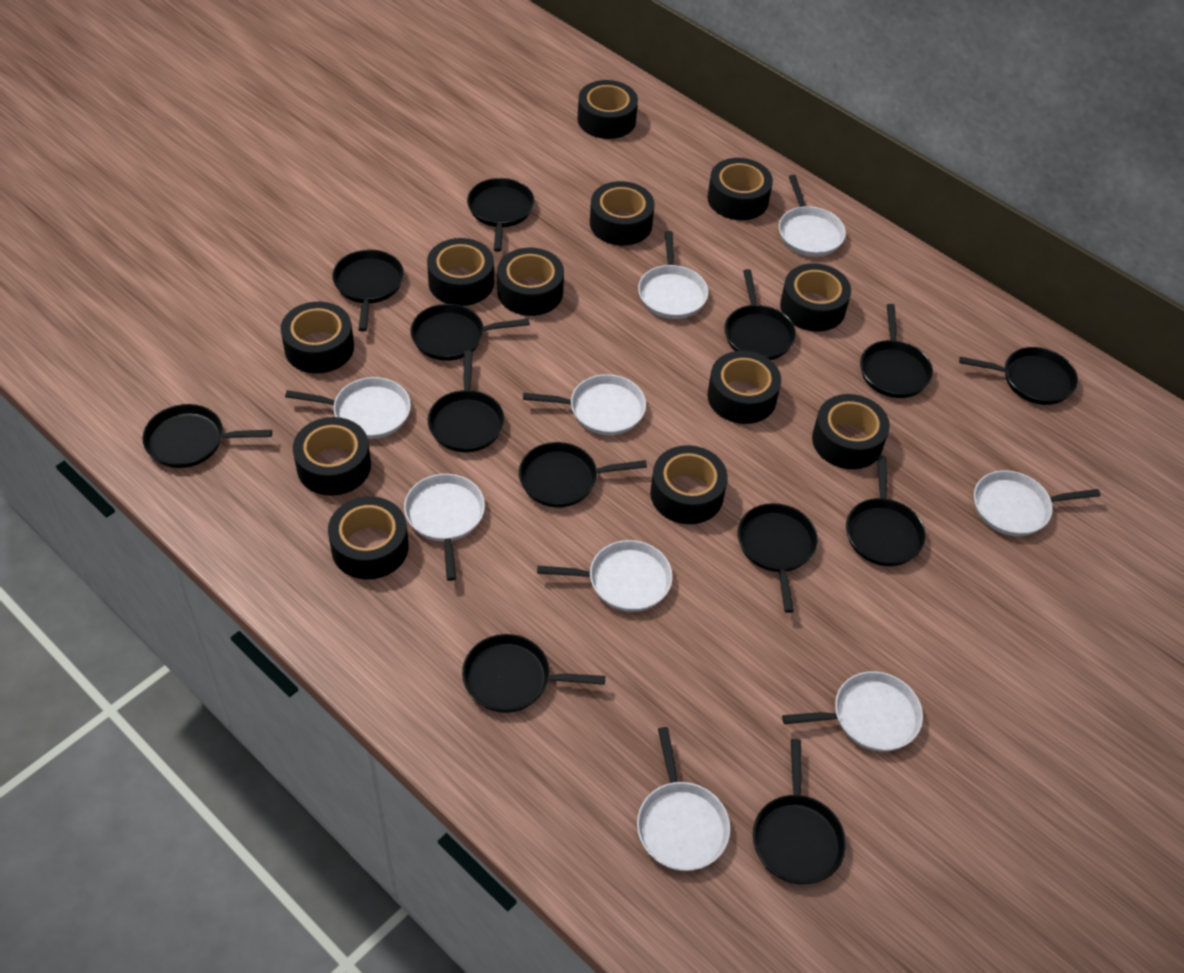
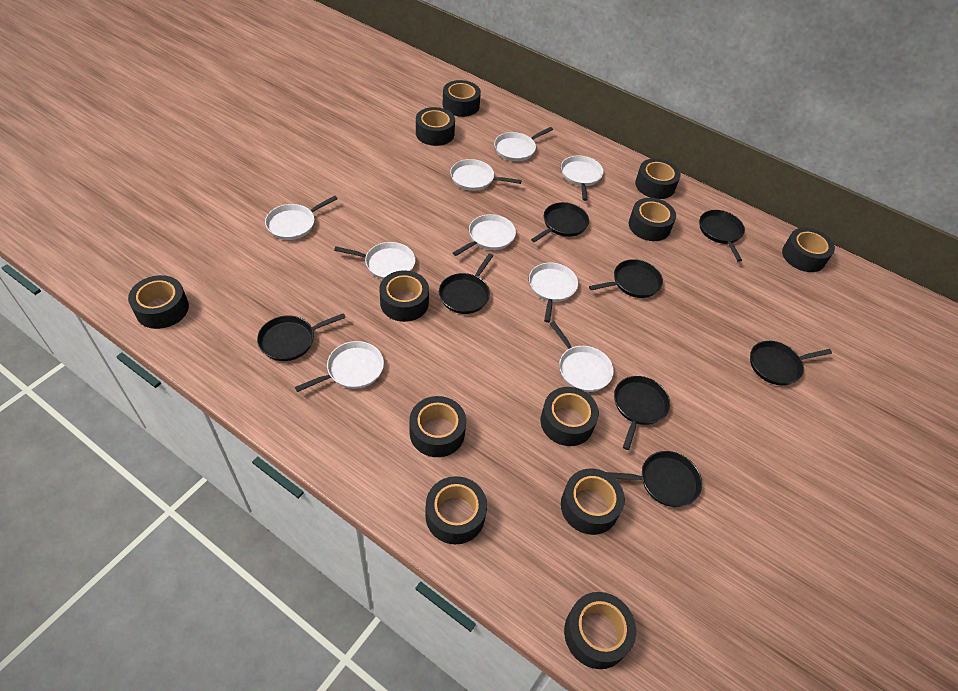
black pan: 13 -> 8

